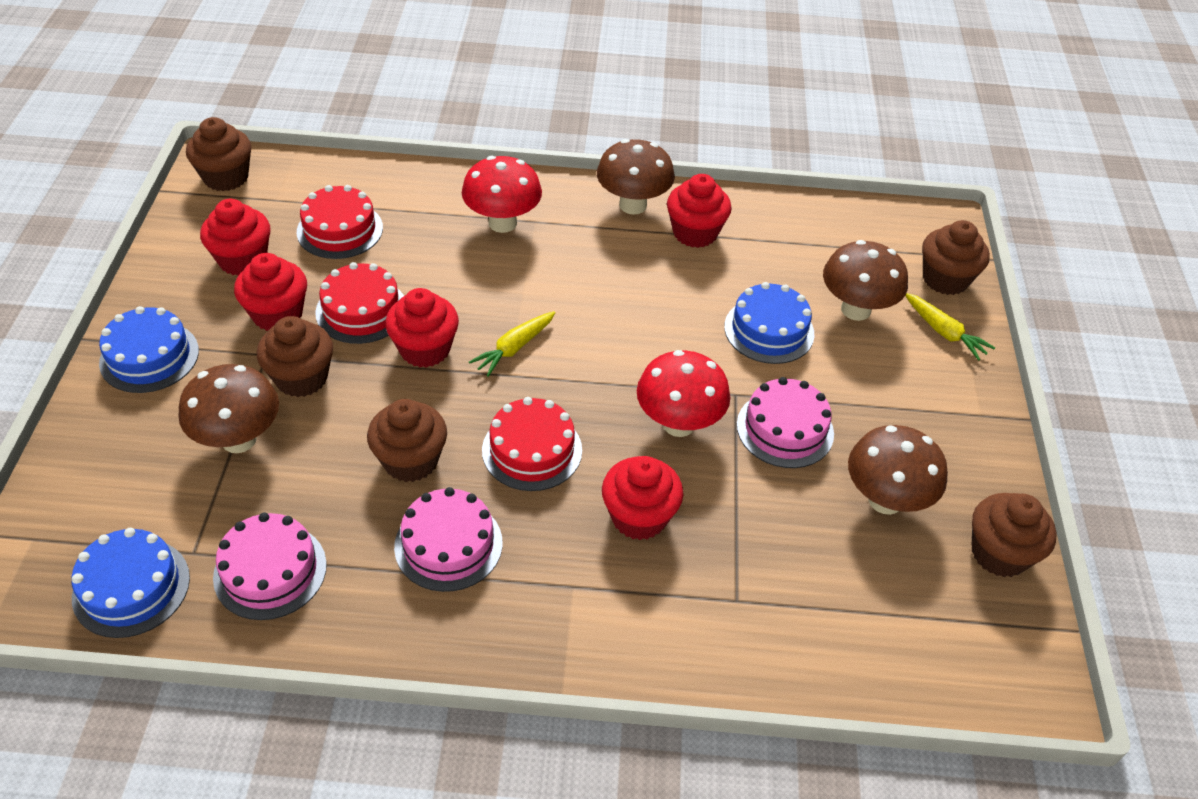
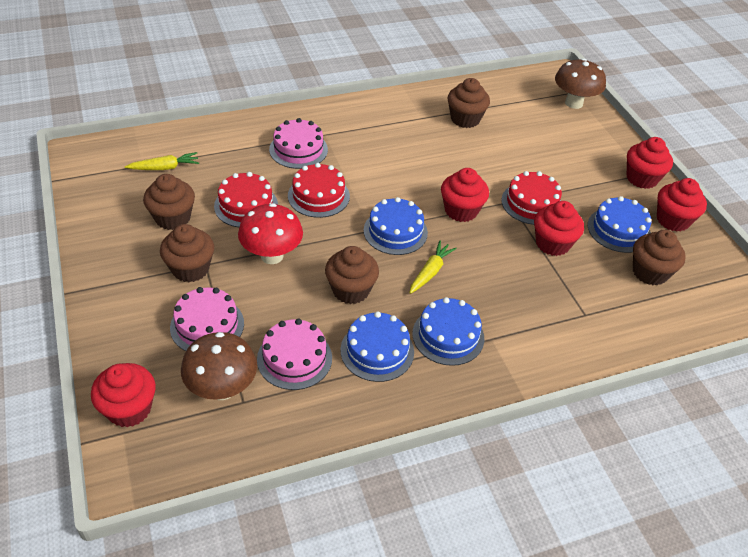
blue cake: 3 -> 4
brown mushroom: 4 -> 2
red mushroom: 2 -> 1

